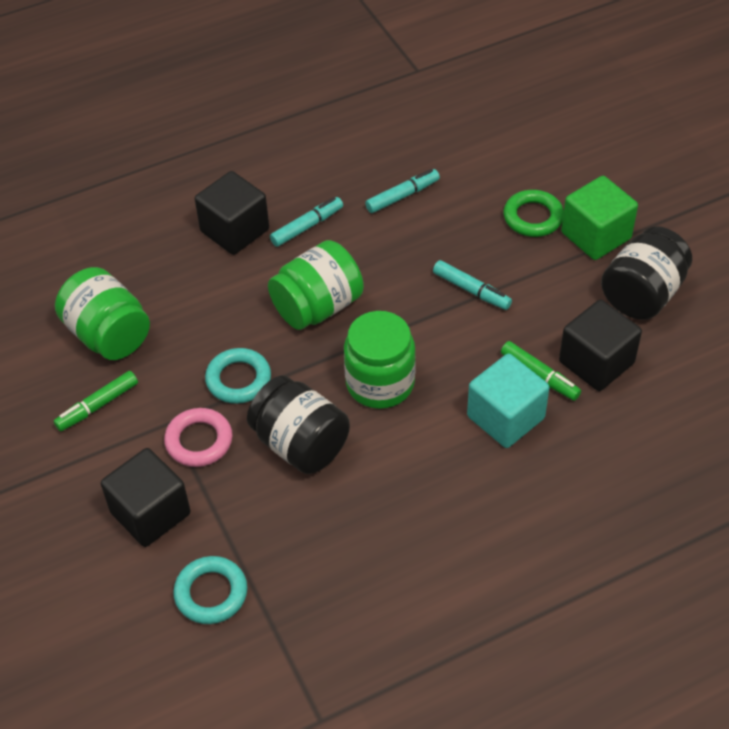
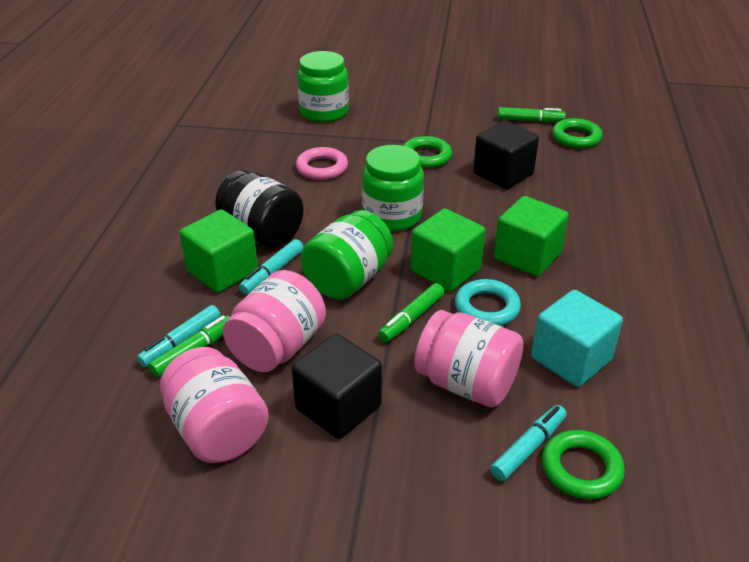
black cube: 3 -> 2
black jar: 2 -> 1
green cube: 1 -> 3
green marker: 2 -> 3
green ring: 1 -> 3
pink jar: 0 -> 3
turquoise ring: 2 -> 1

